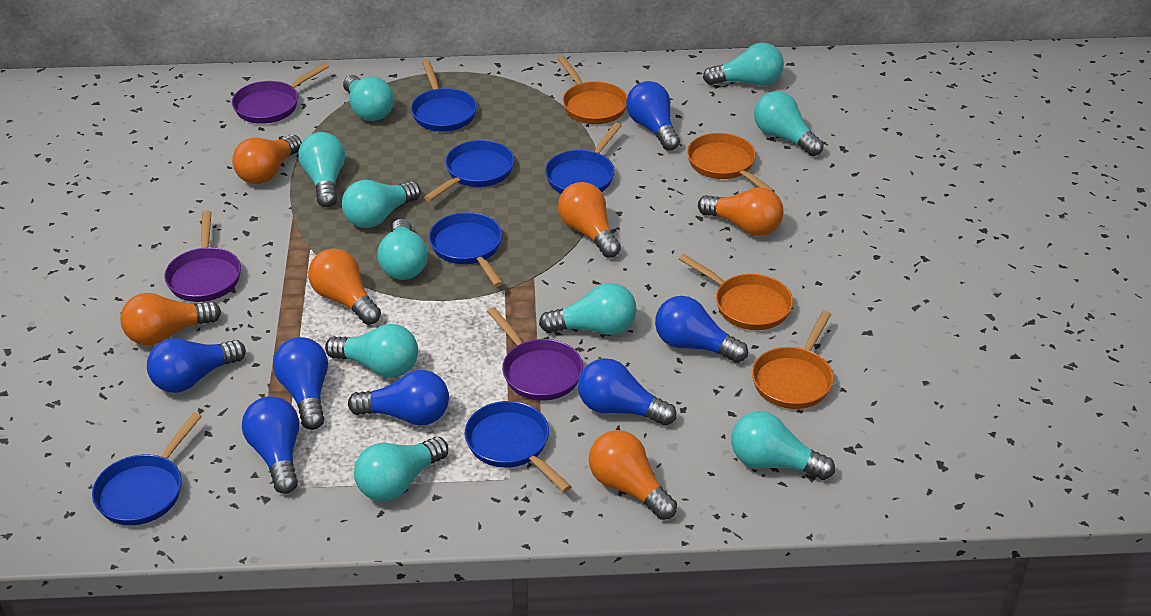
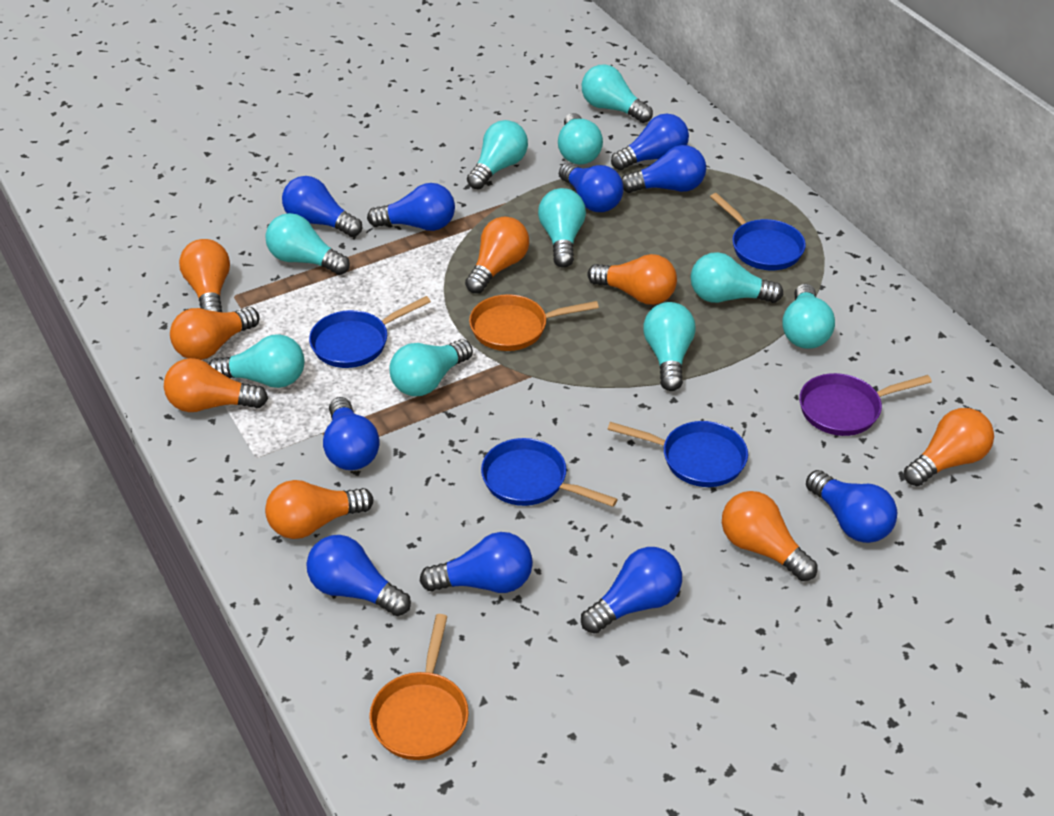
blue light bulb: 7 -> 10
blue pan: 6 -> 4
orange light bulb: 6 -> 8
orange pan: 4 -> 2
purple pan: 3 -> 1

